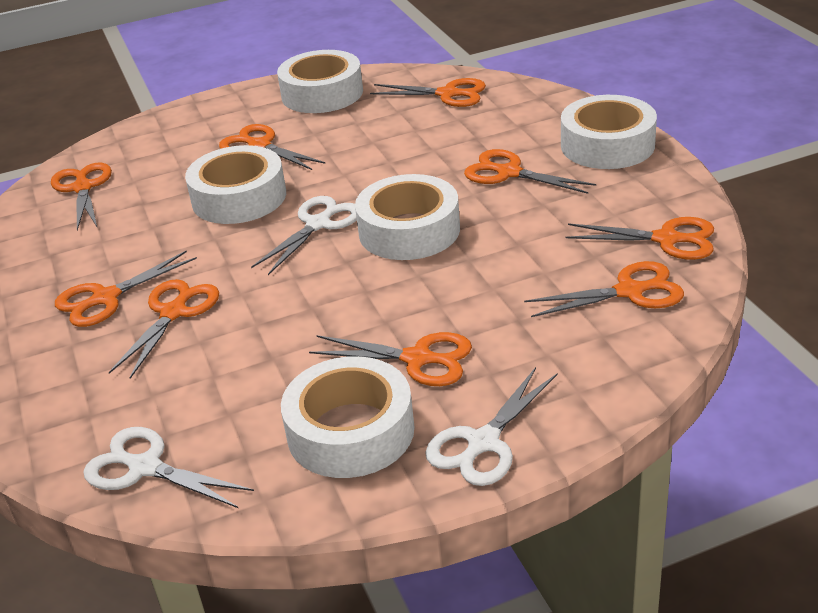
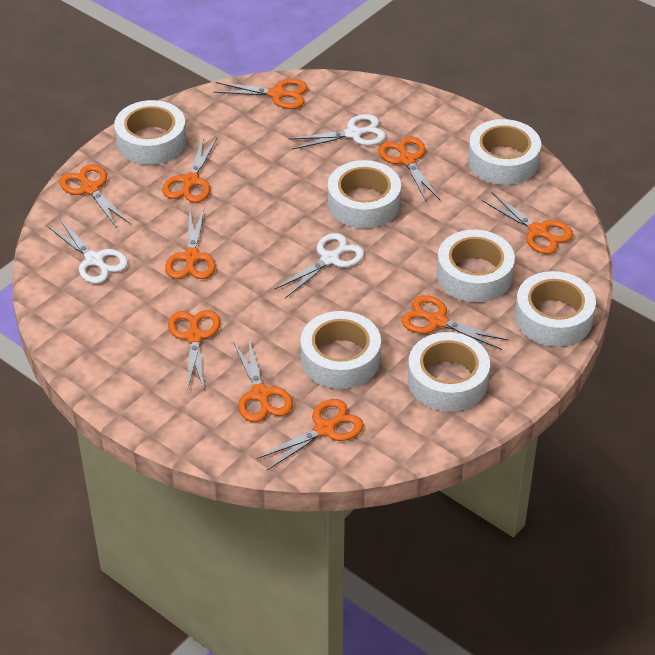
orange scissors: 9 -> 10
white tape: 5 -> 7

